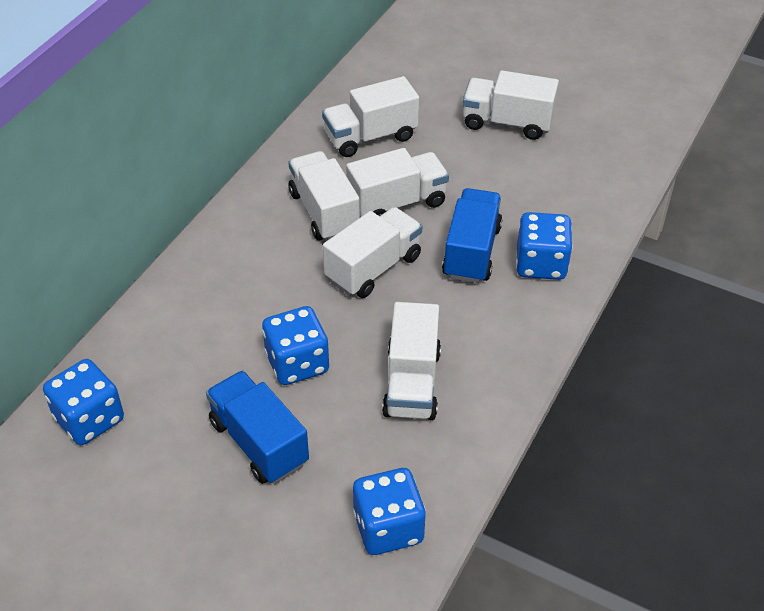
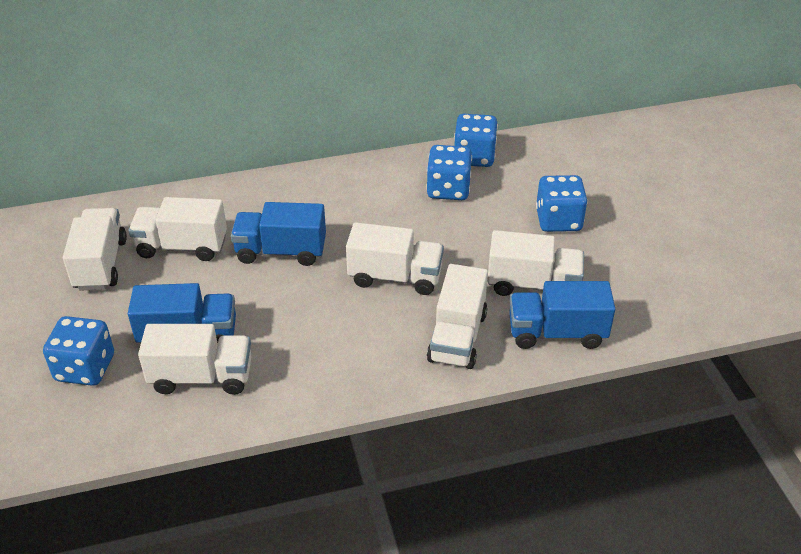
blue truck: 2 -> 3

